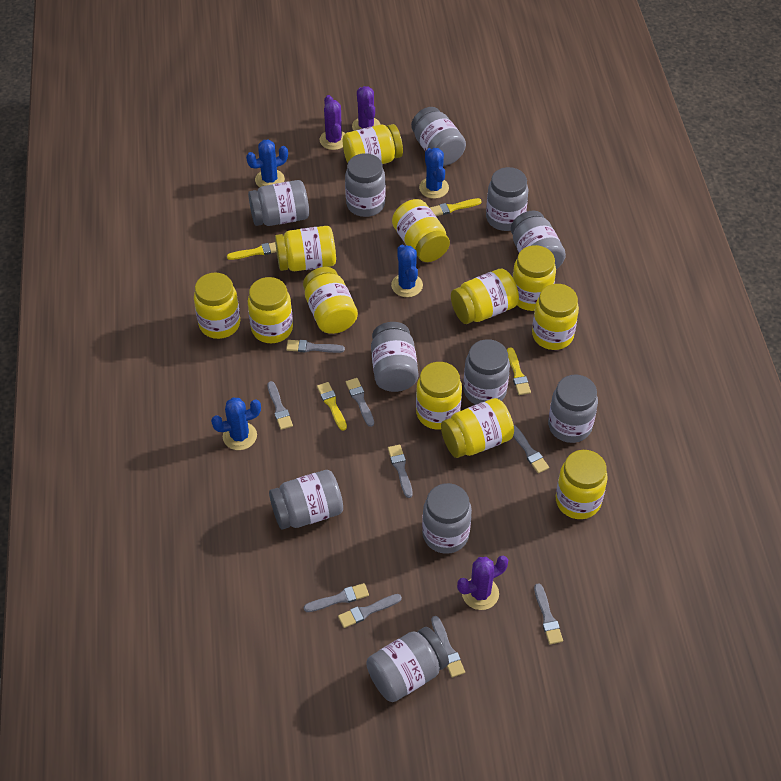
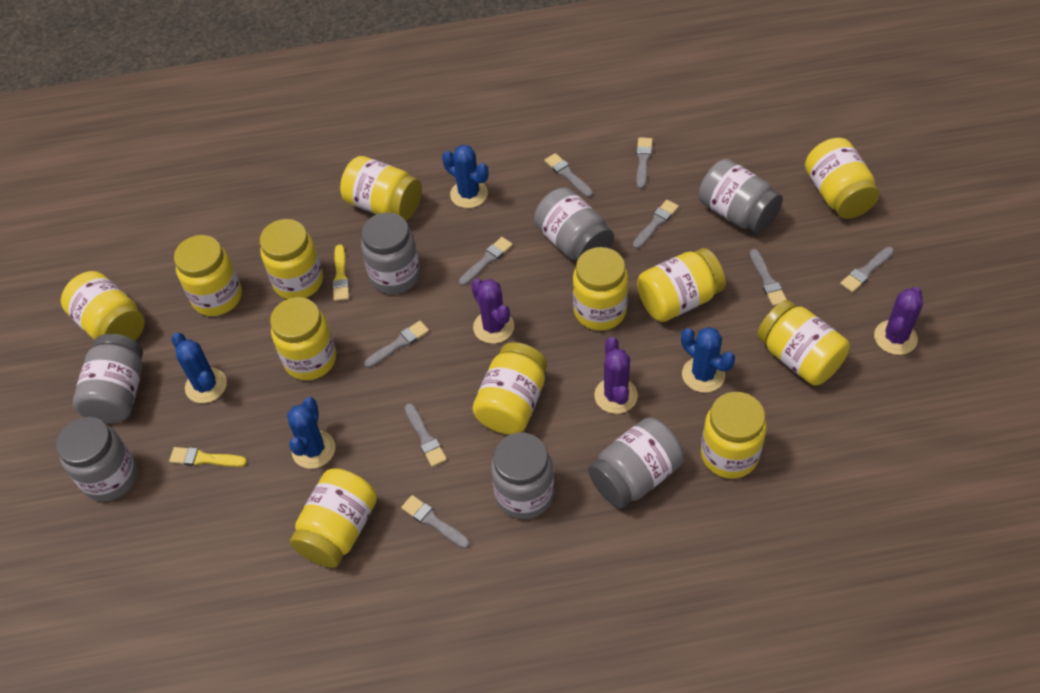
grey jar: 11 -> 7
yellow brush: 4 -> 2

